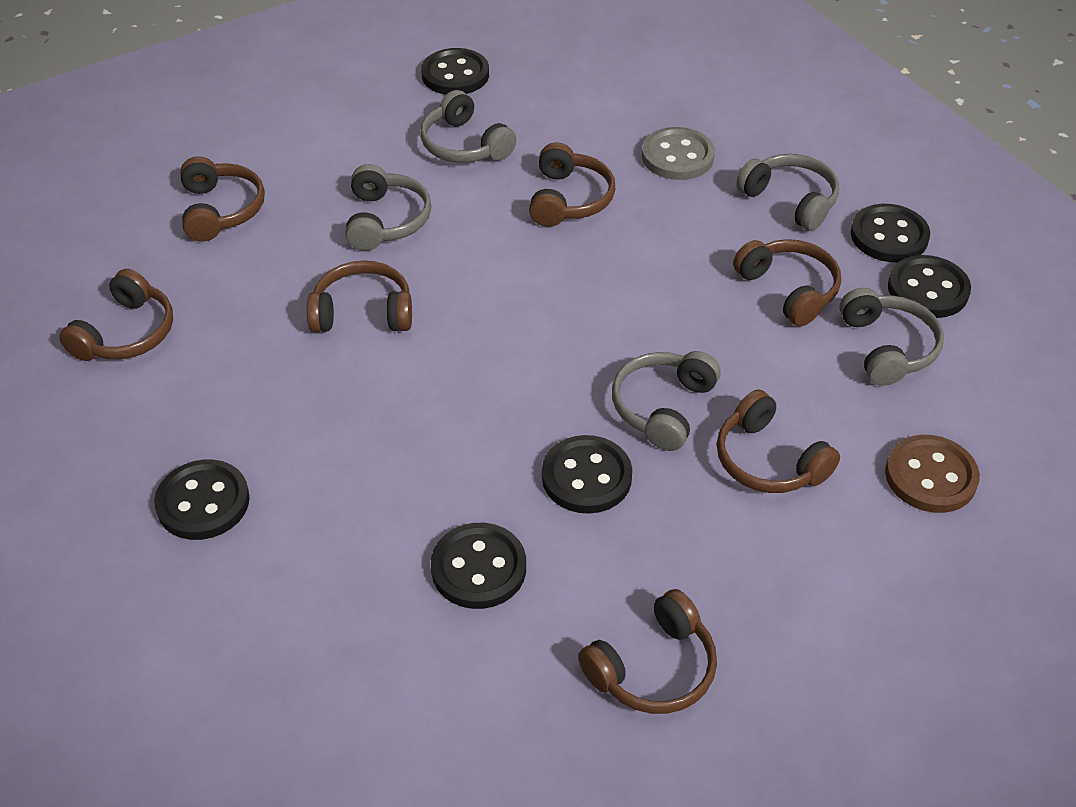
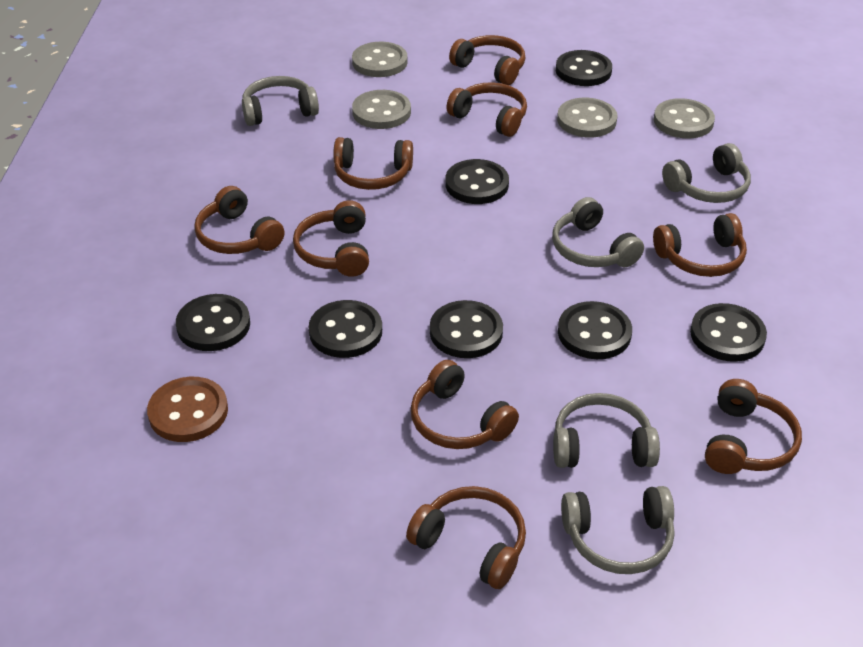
black button: 6 -> 7
brown headphones: 7 -> 9
grey button: 1 -> 4

